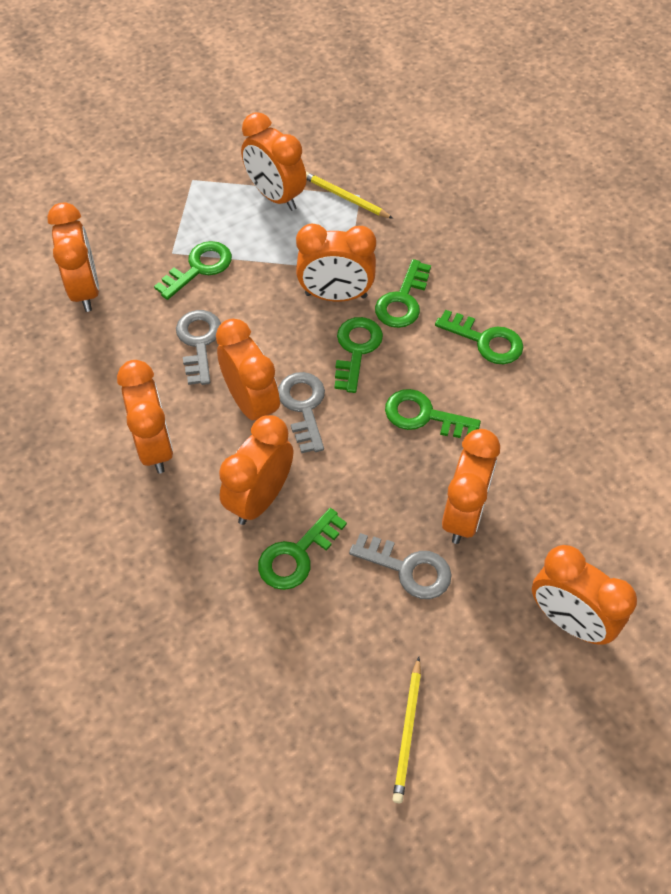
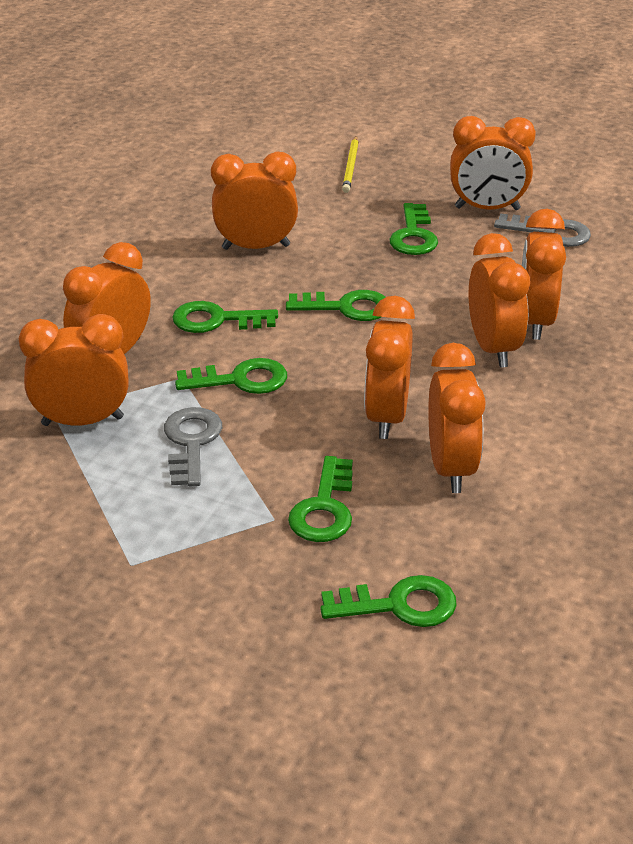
grey key: 3 -> 2
yellow pencil: 2 -> 1

